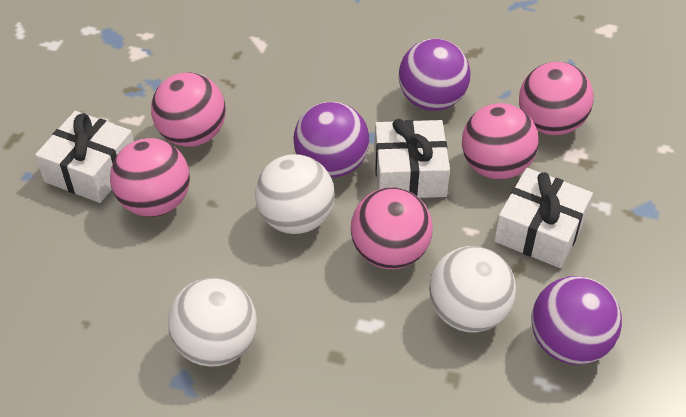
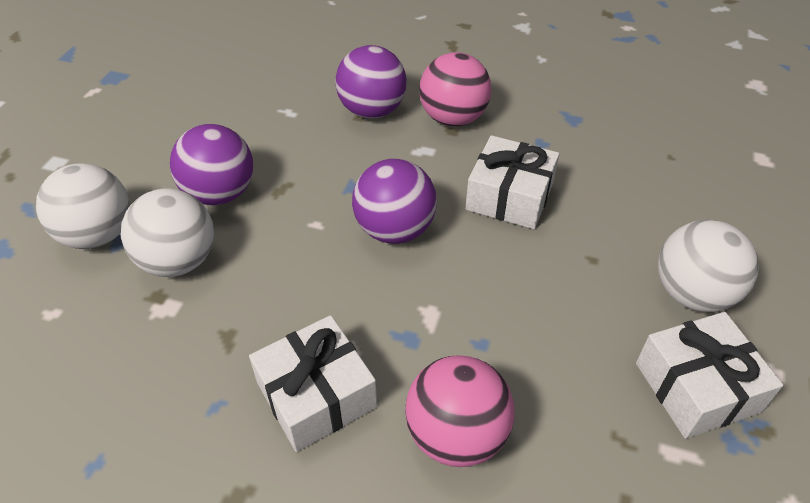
pink ball: 5 -> 2

